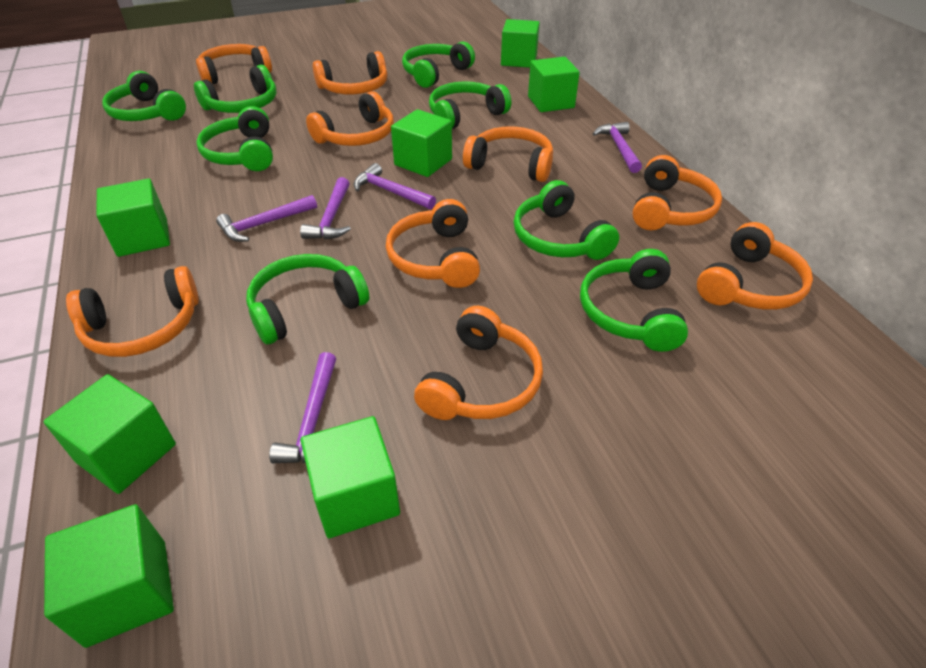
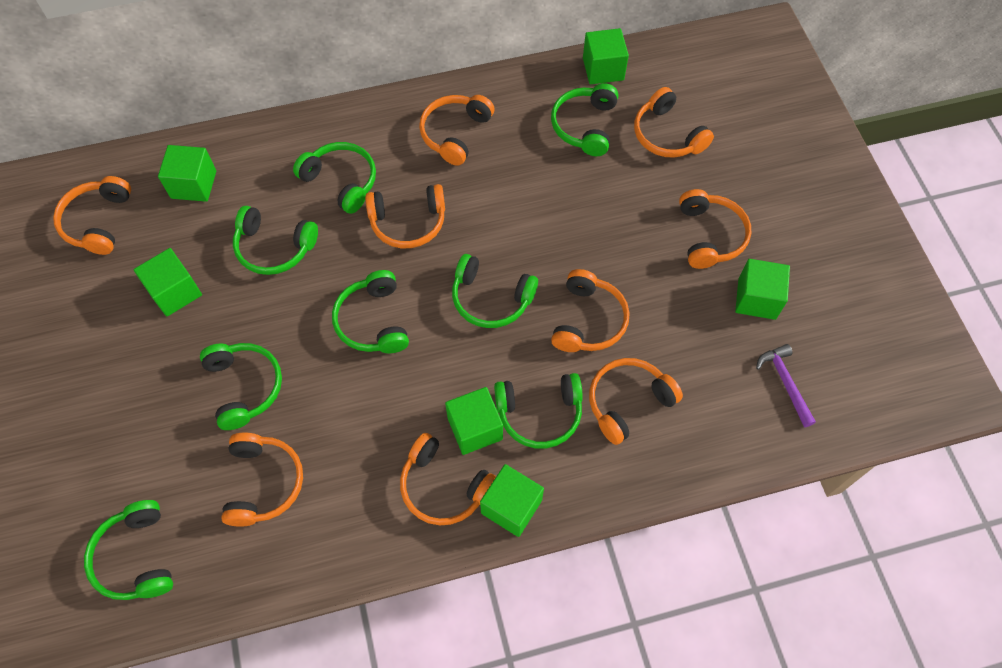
green cube: 7 -> 6
purple hammer: 5 -> 1

